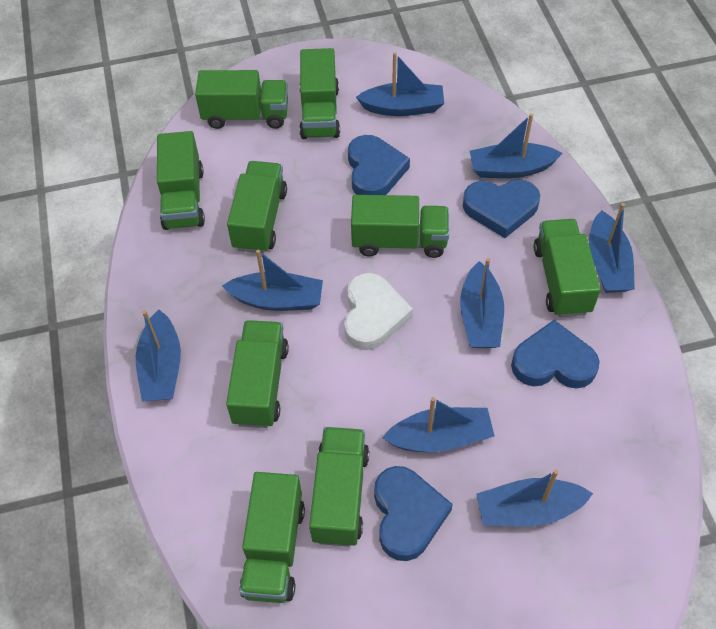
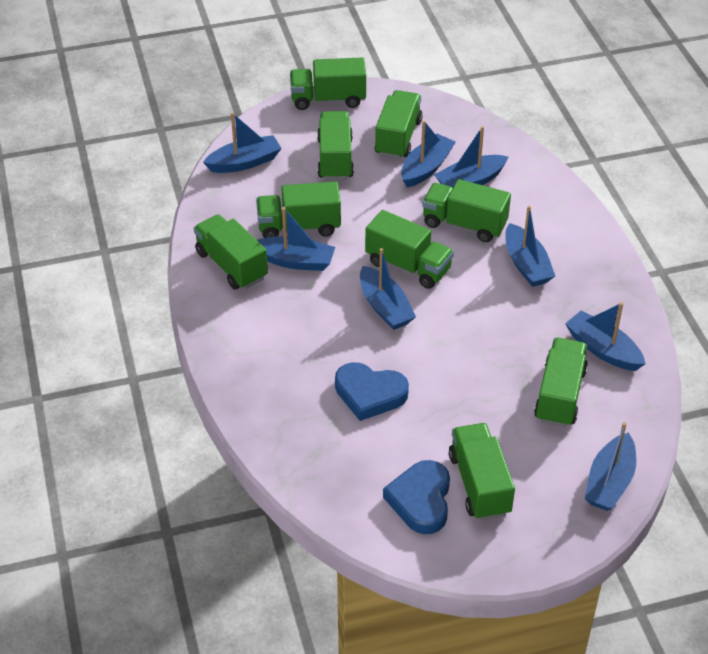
blue heart: 4 -> 2
white heart: 1 -> 0

